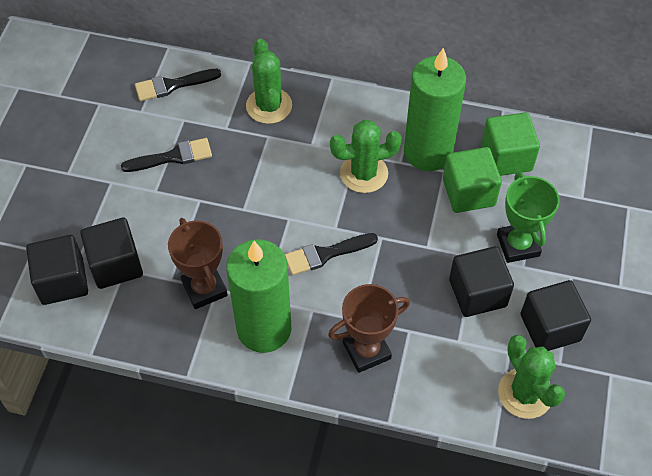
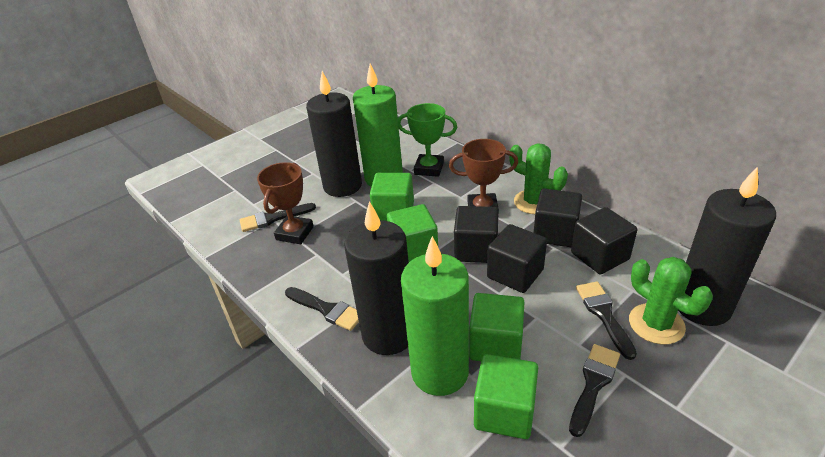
black brush: 3 -> 4
black candle: 0 -> 3
green cactus: 3 -> 2
green cube: 2 -> 4

